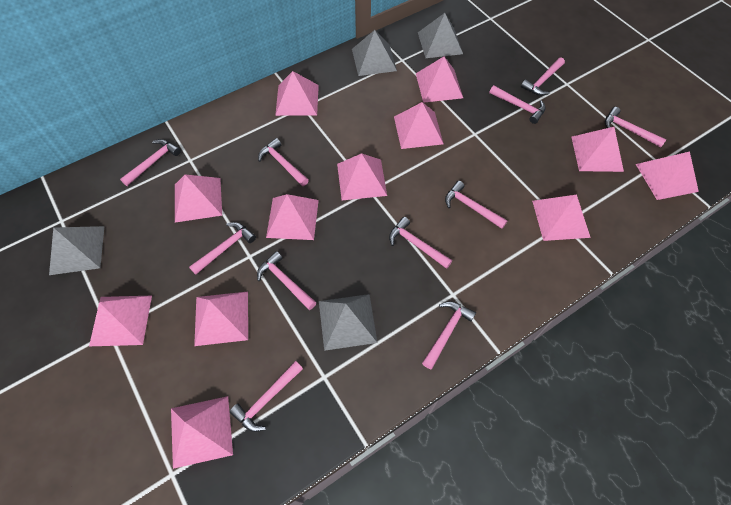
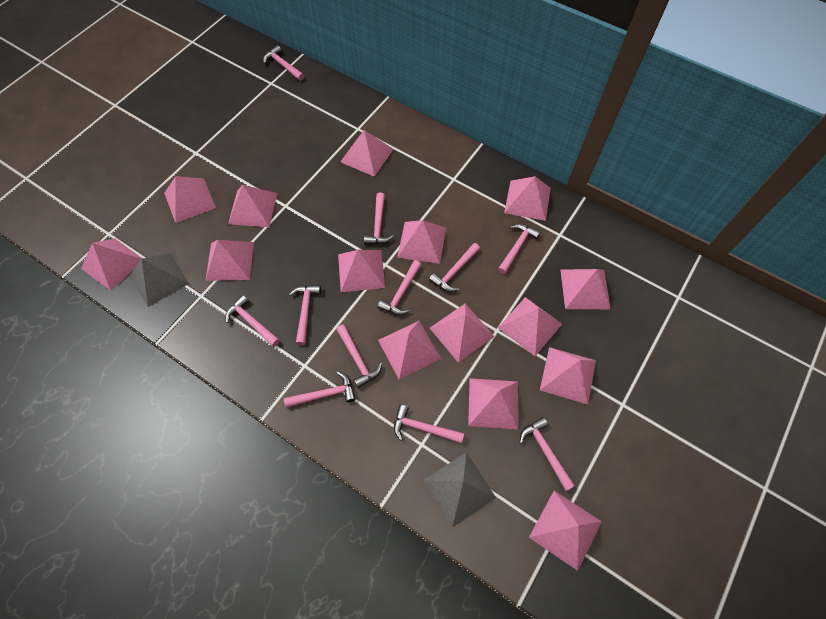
grey pyramid: 4 -> 2
pink pyramid: 12 -> 15

